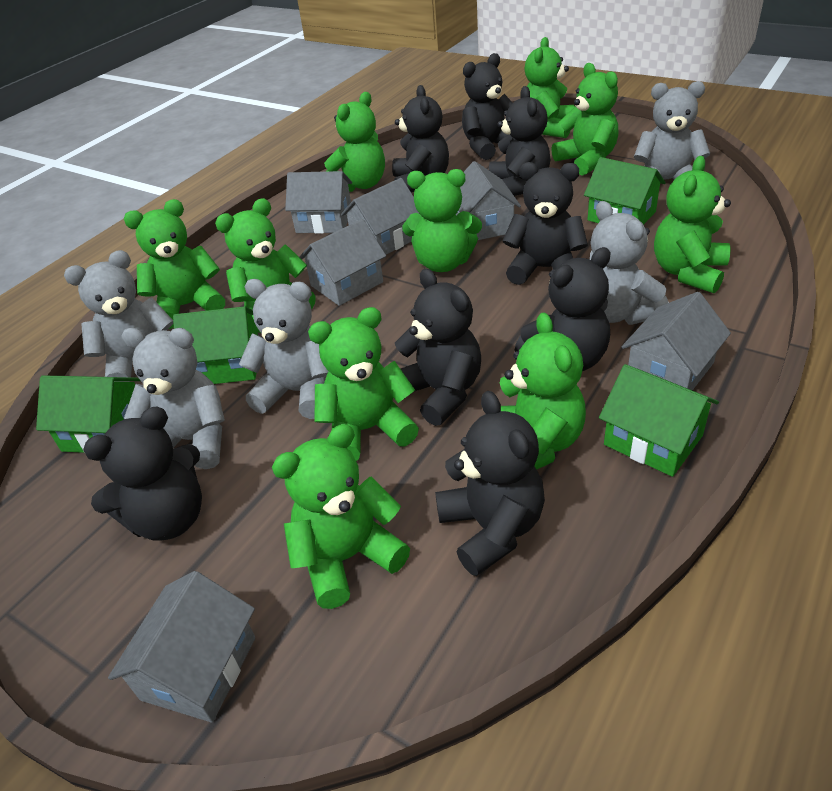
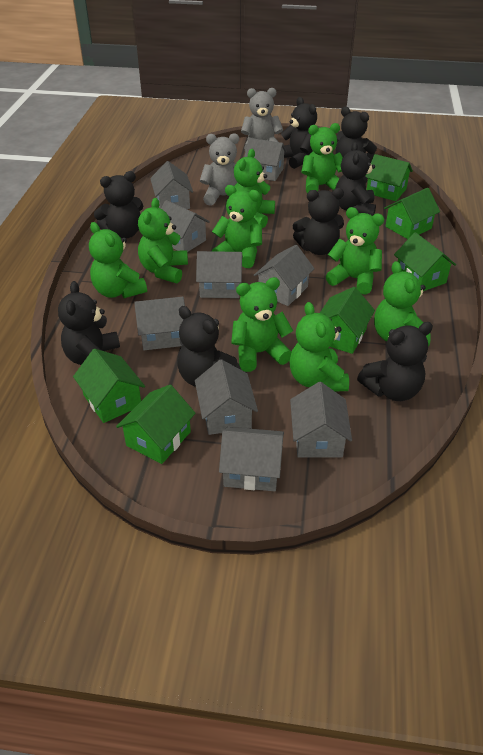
green house: 4 -> 6
green teddy bear: 10 -> 9
grey house: 6 -> 9
grey teddy bear: 5 -> 2

